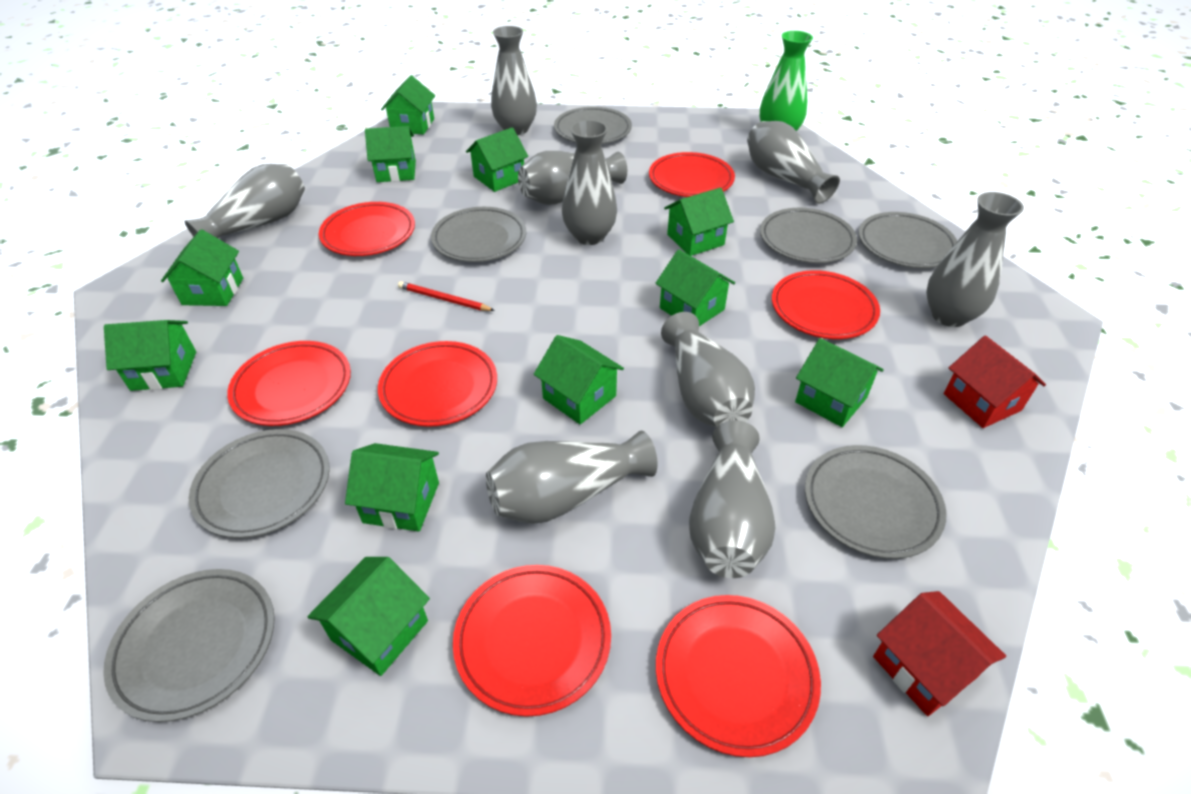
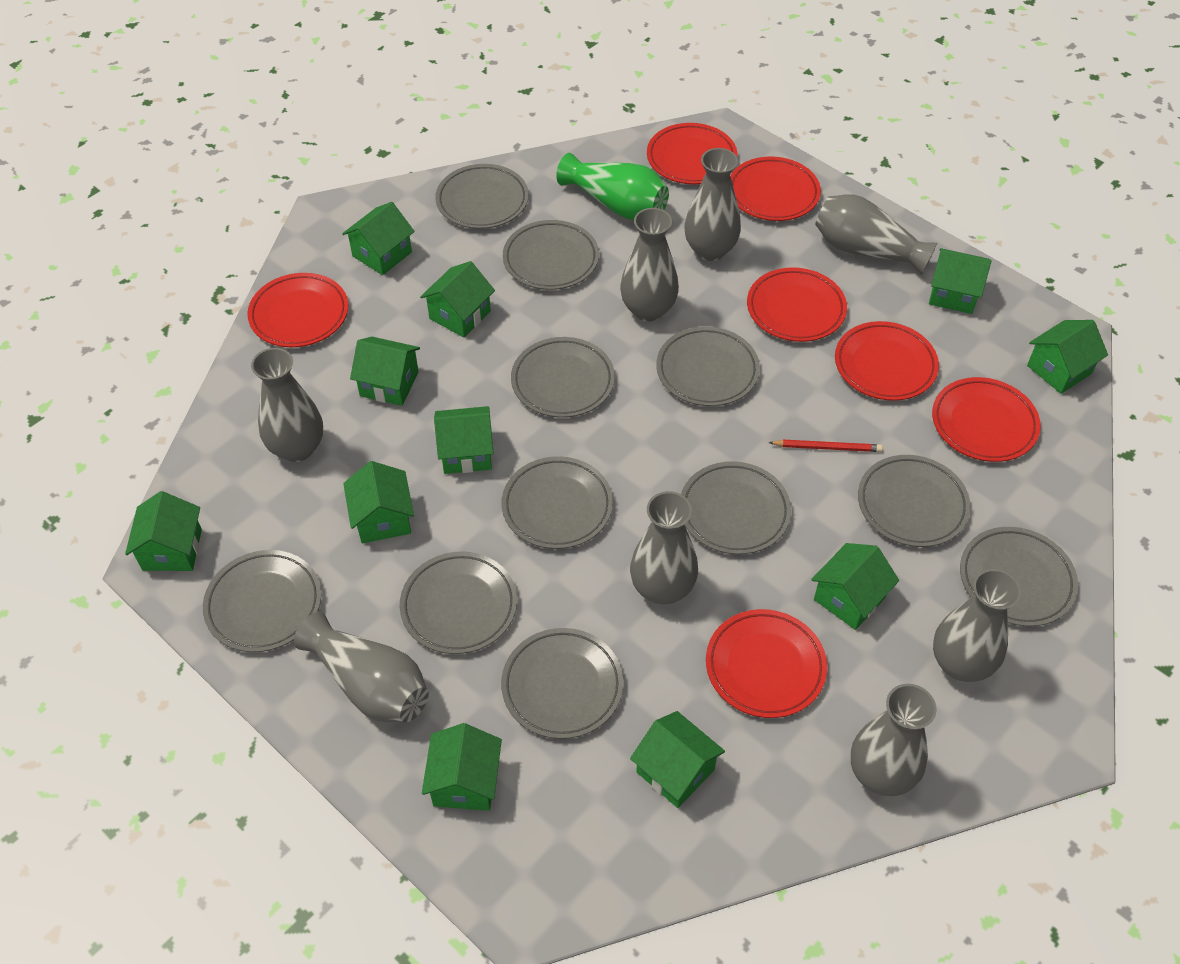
grey plate: 7 -> 11
grey vase: 9 -> 8
red house: 2 -> 0

